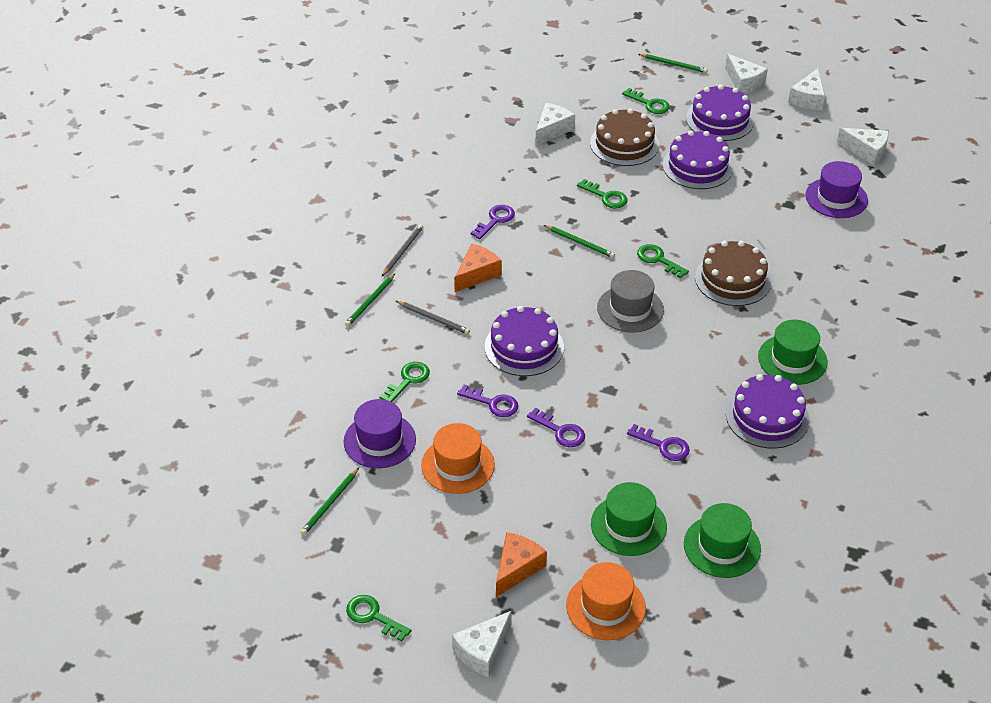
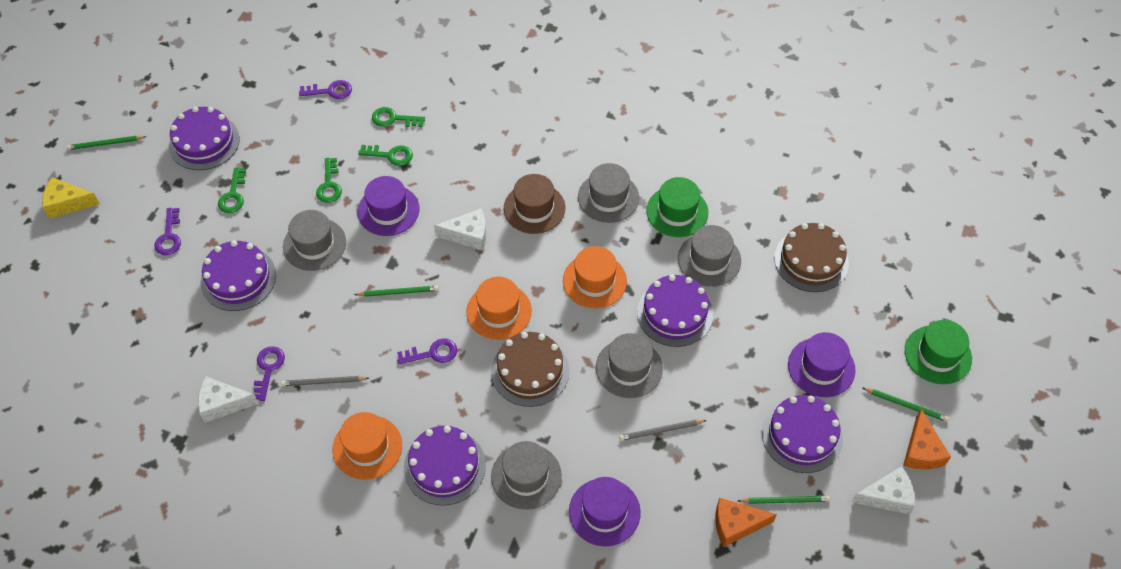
brown hat: 0 -> 1
green hat: 3 -> 2
green key: 5 -> 4
grey hat: 1 -> 5
orange hat: 2 -> 3
purple cake: 4 -> 5
purple hat: 2 -> 3
white cheese: 5 -> 3
yellow cheese: 0 -> 1

